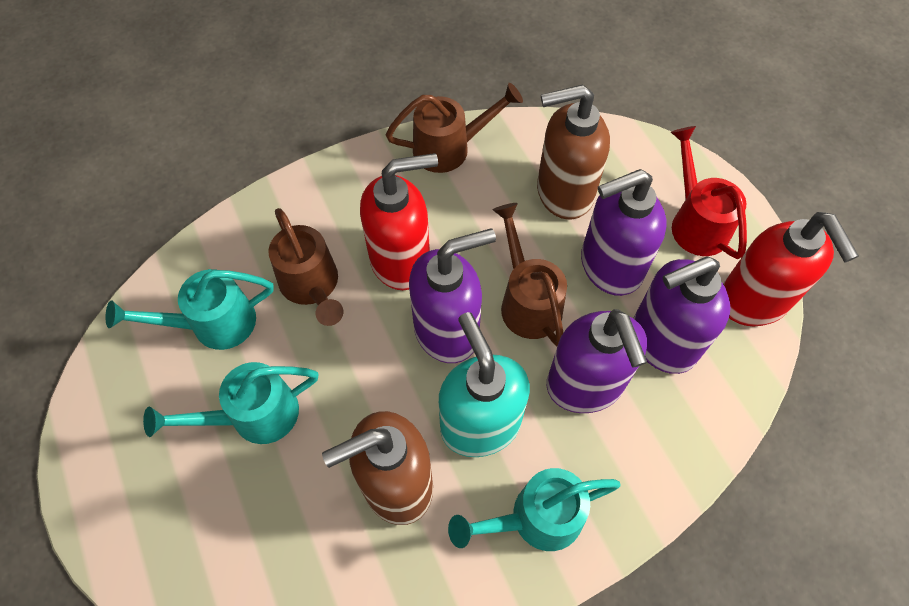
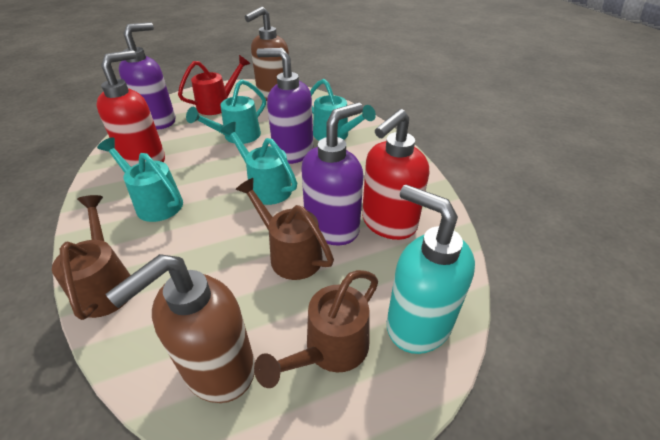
purple soap dispenser: 4 -> 3
turquoise watering can: 3 -> 4

